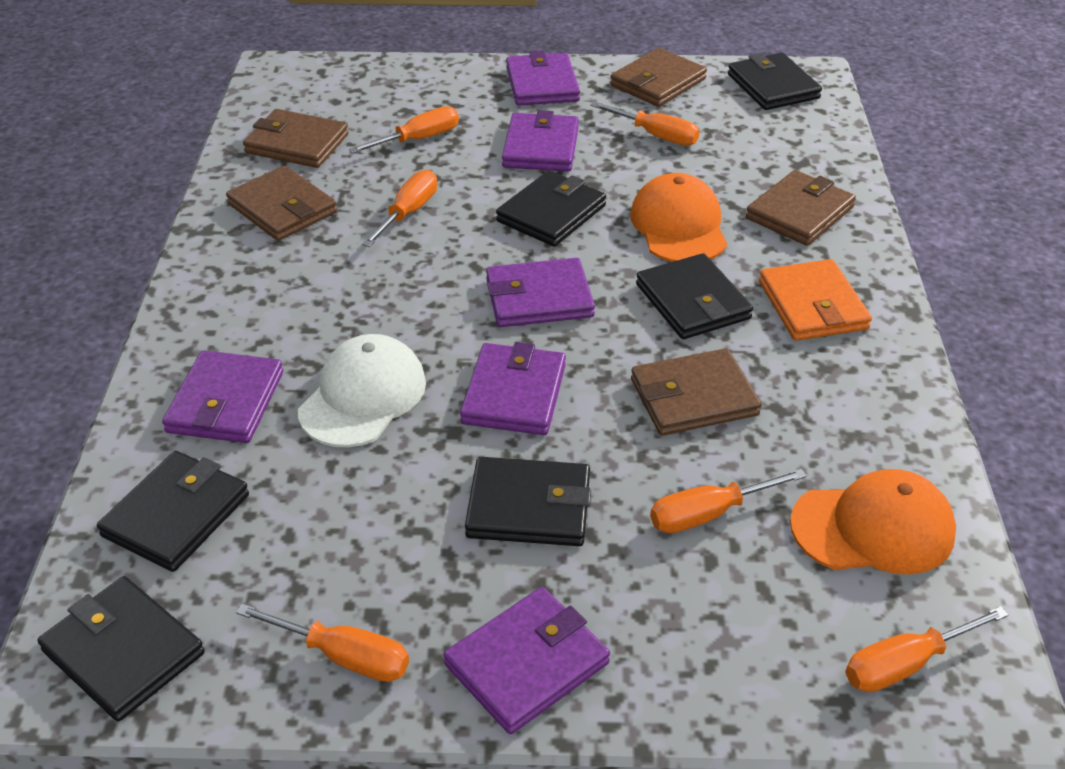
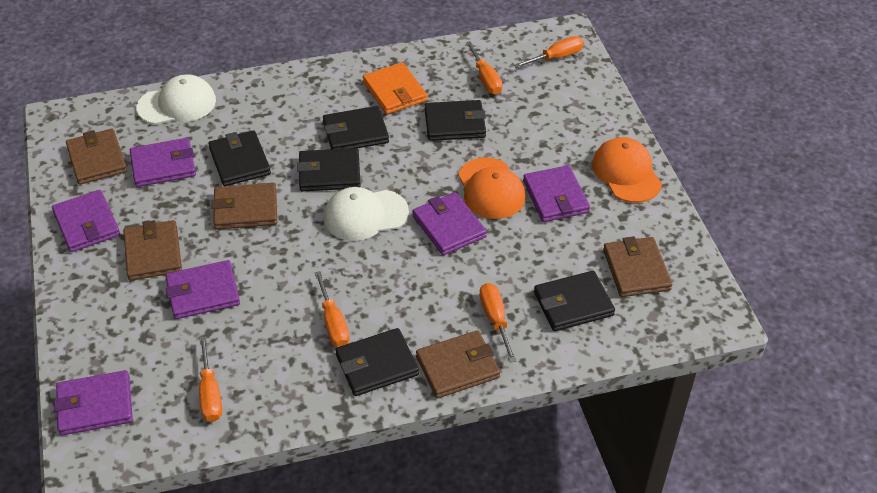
orange screwdriver: 6 -> 5
white cap: 1 -> 2

